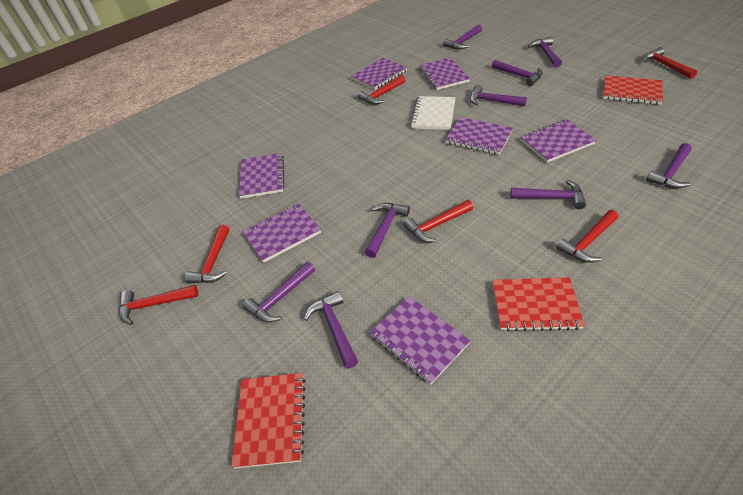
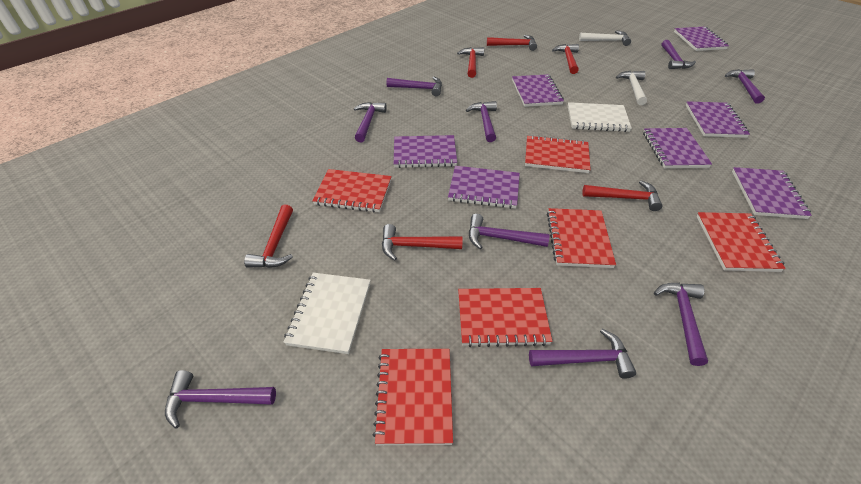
red notebook: 3 -> 6
white hammer: 0 -> 2
white notebook: 1 -> 2

